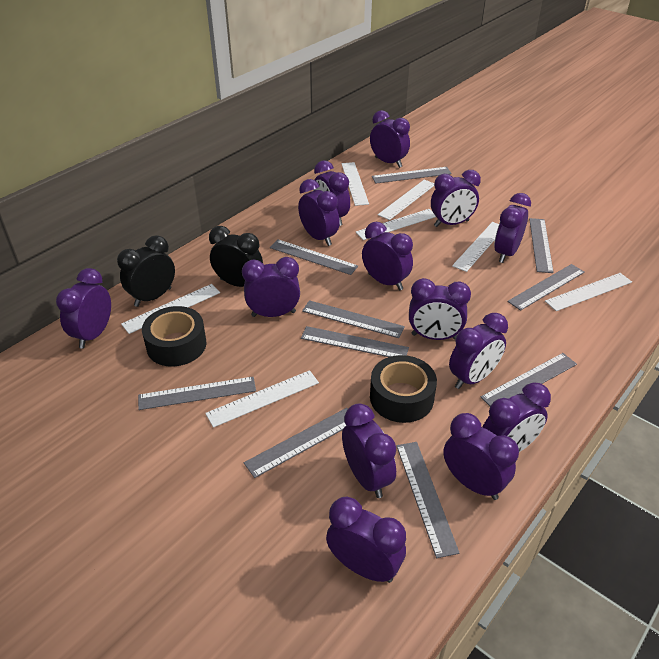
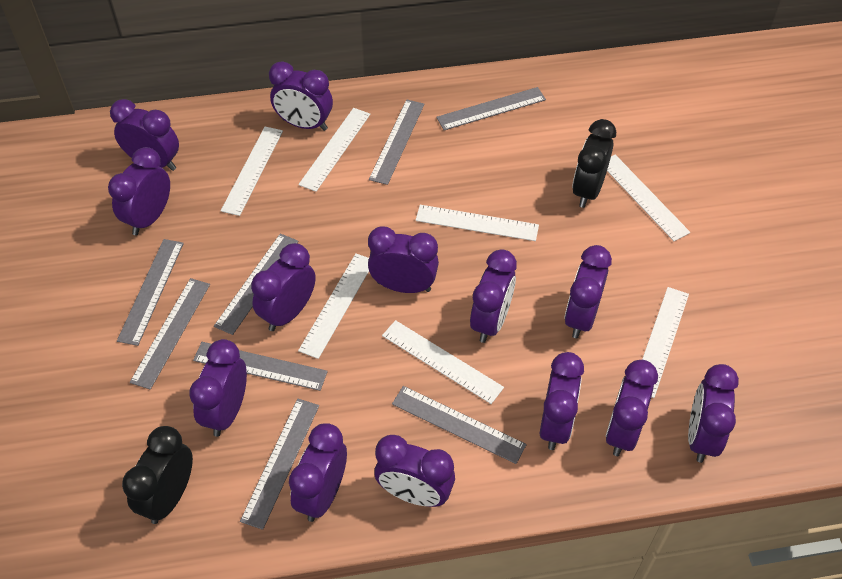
black tape: 2 -> 0
grey ruler: 10 -> 8
purple clock: 14 -> 13

